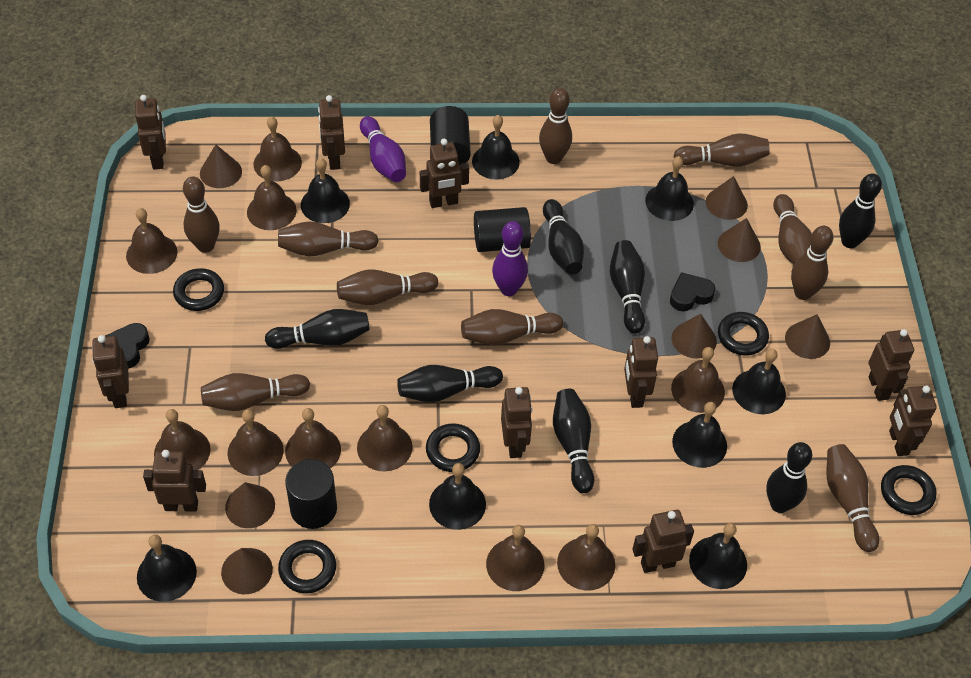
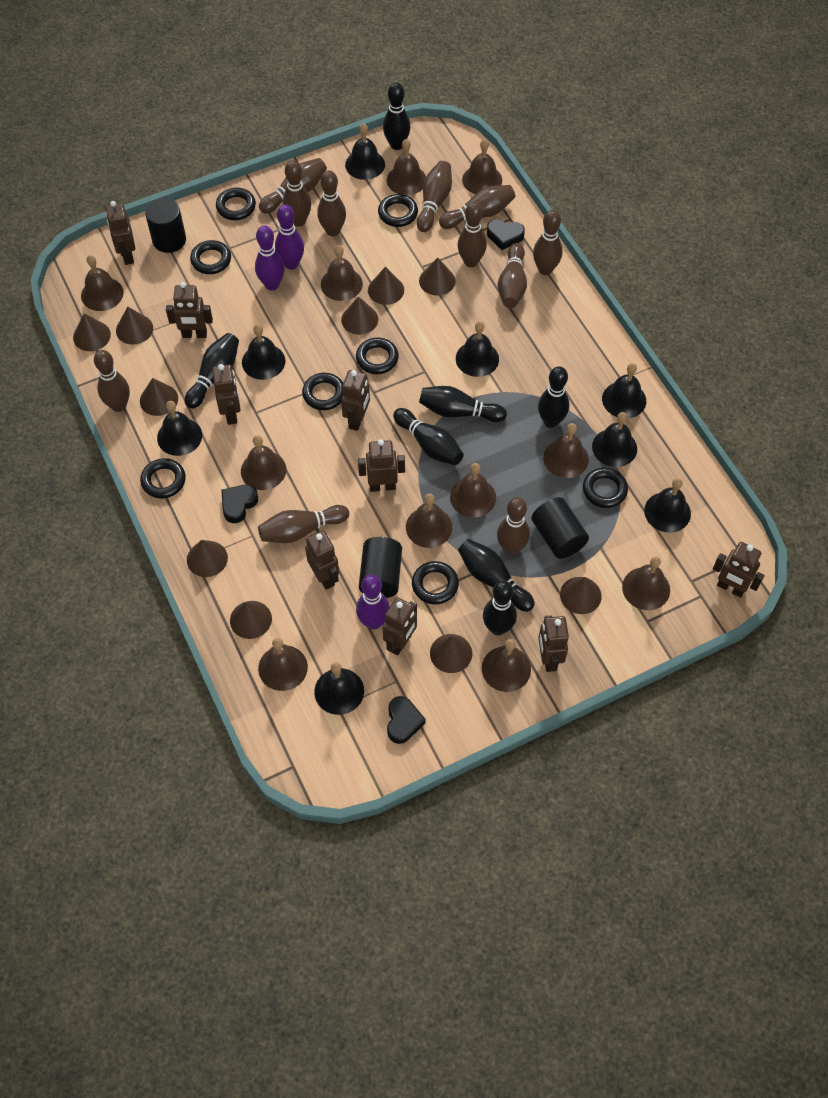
black heart: 2 -> 3
black ring: 5 -> 8
brown bell: 10 -> 11
brown bowling pin: 10 -> 11
brown cone: 7 -> 10
brown robot: 10 -> 9
purple bowling pin: 2 -> 3

